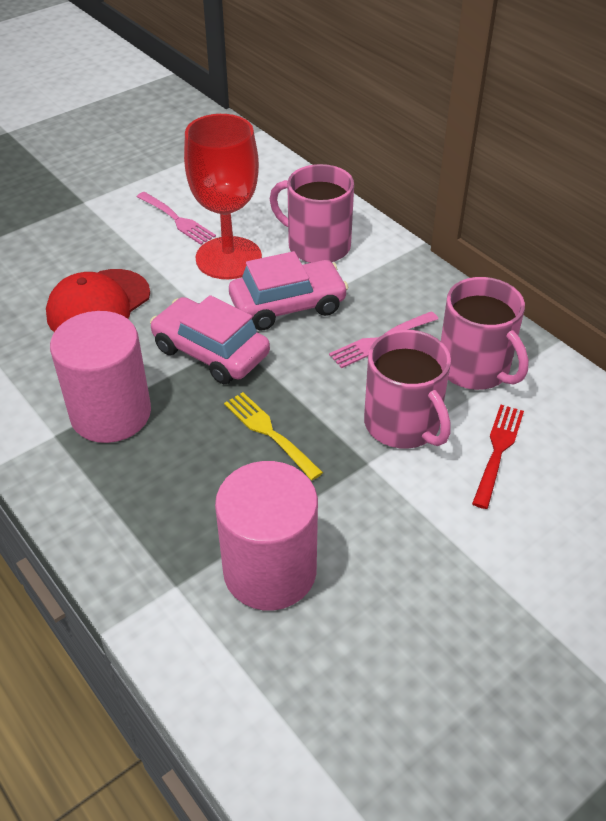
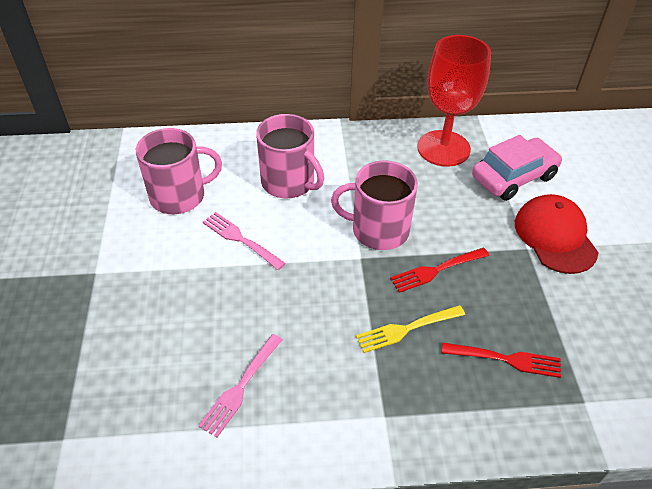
pink car: 2 -> 1
pink cylinder: 2 -> 0
red fork: 1 -> 2

